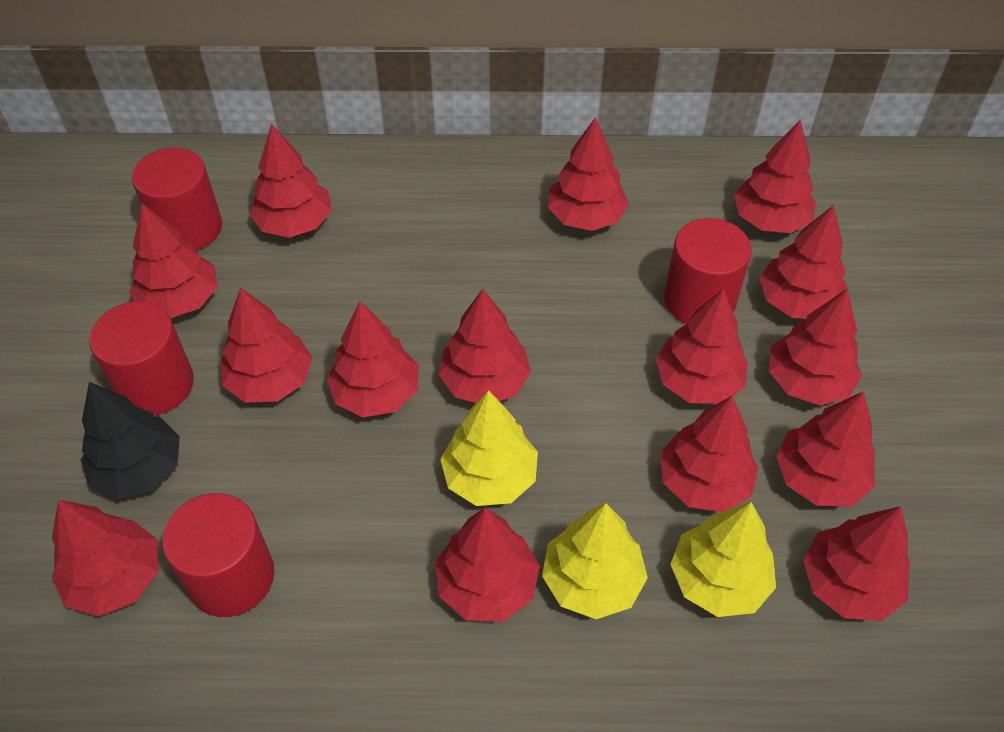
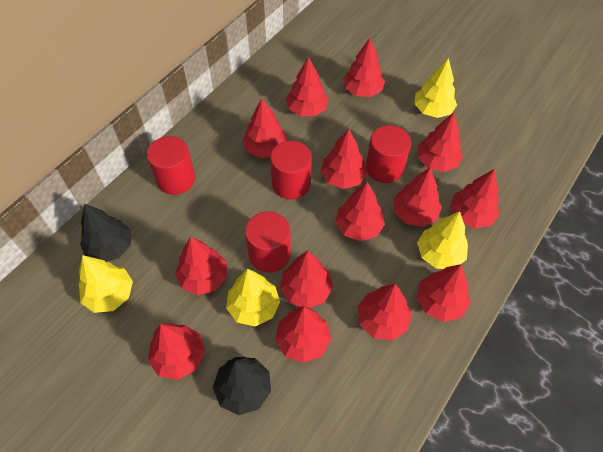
black tree: 1 -> 2
red tree: 15 -> 14
yellow tree: 3 -> 4

